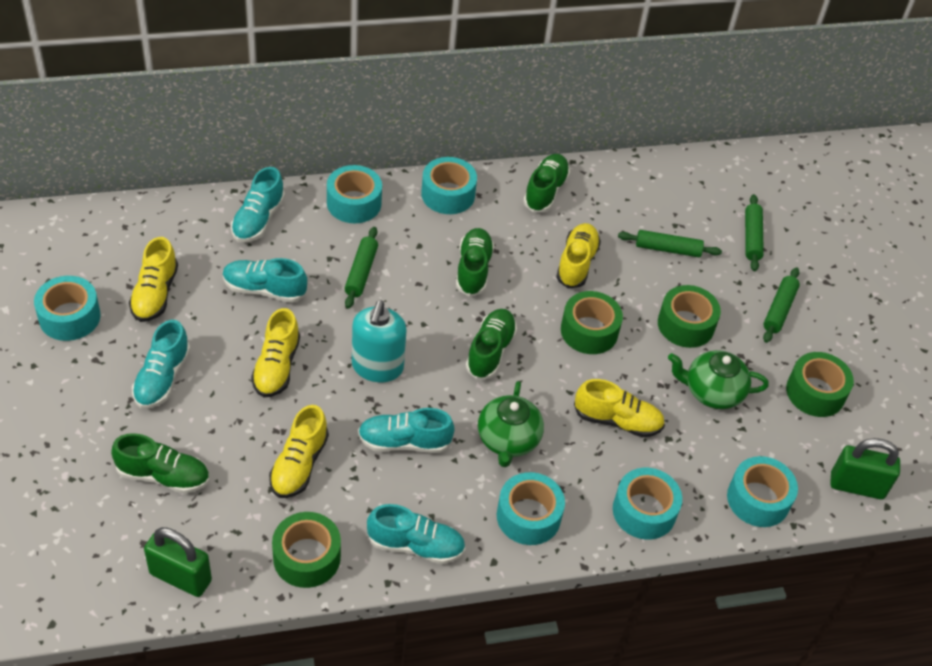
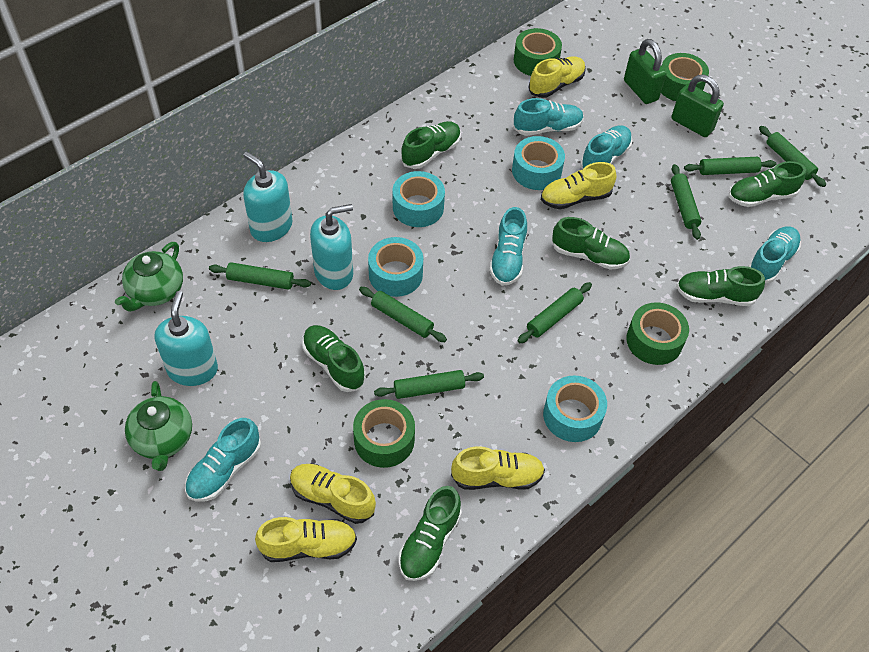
green rolling pin: 4 -> 7
green shoe: 4 -> 6
turquoise soap dispenser: 1 -> 3
turquoise tape: 6 -> 4

